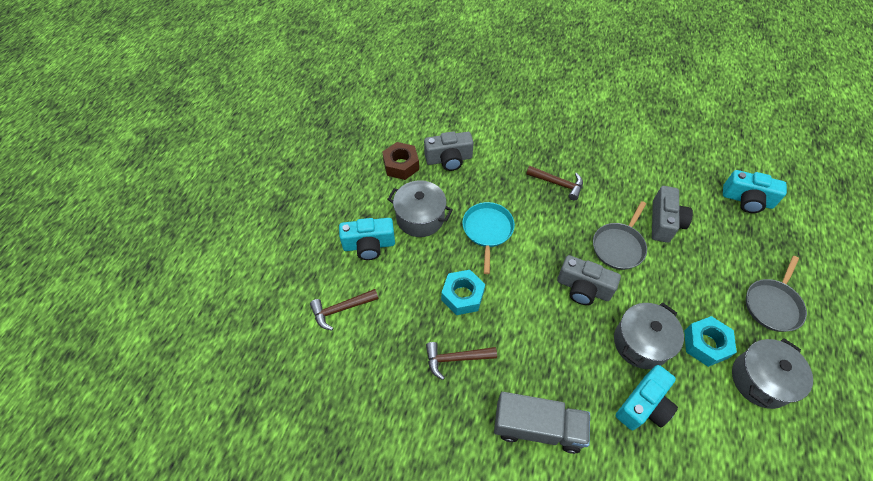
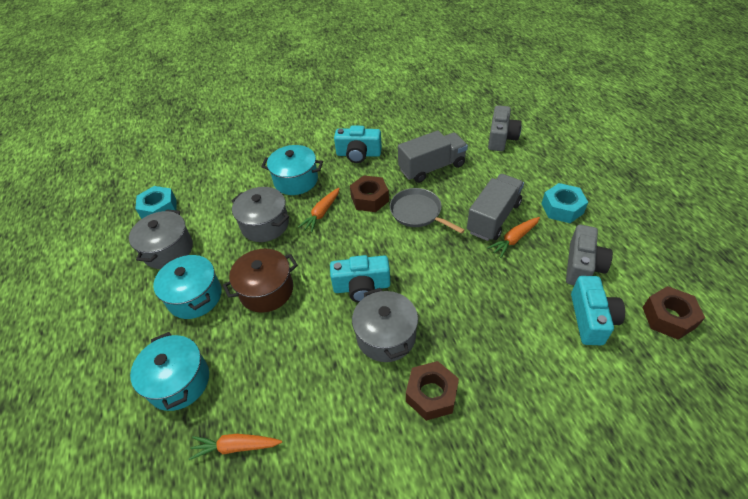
brown hammer: 3 -> 0
brown nut: 1 -> 3
brown pot: 0 -> 1
grey camera: 3 -> 2
grey pan: 2 -> 1
grey truck: 1 -> 2
orange carrot: 0 -> 3
turquoise pan: 1 -> 0
turquoise pot: 0 -> 3

